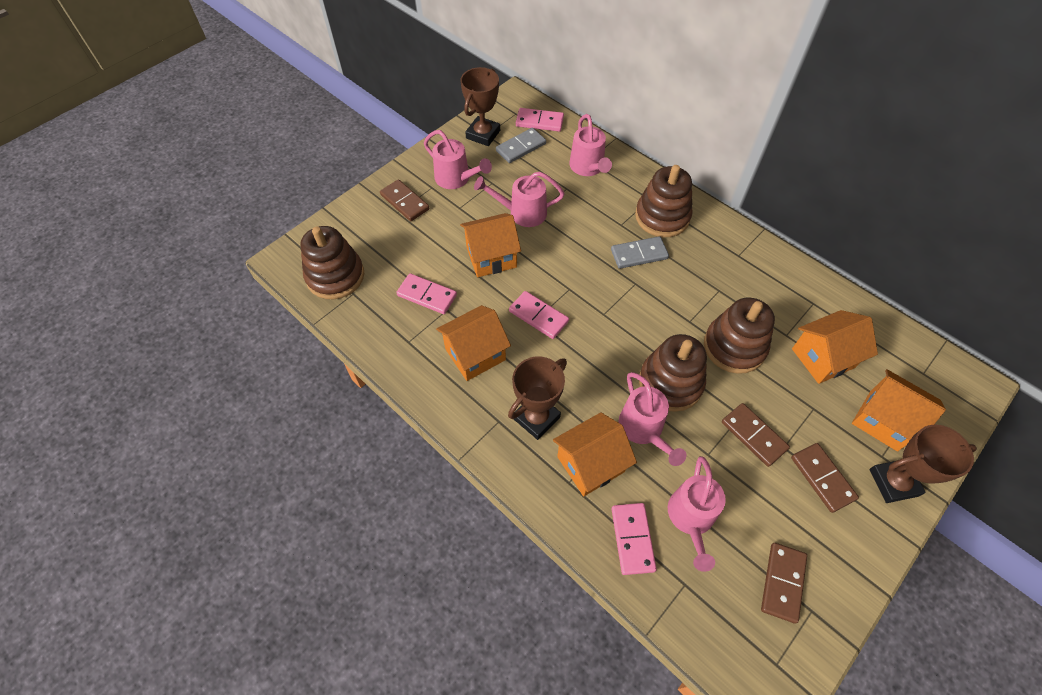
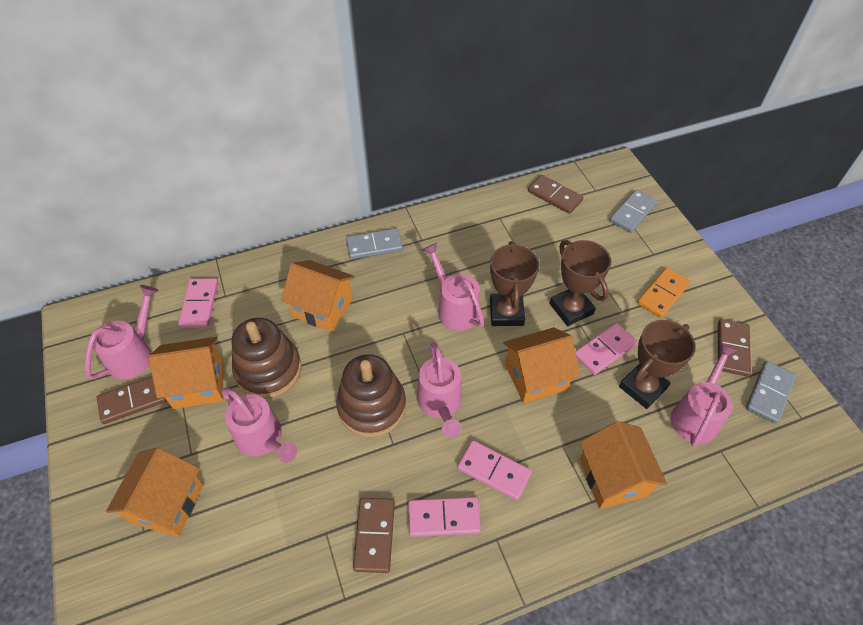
brown stacking toy: 4 -> 2
grey domino: 2 -> 3
orange domino: 0 -> 1

